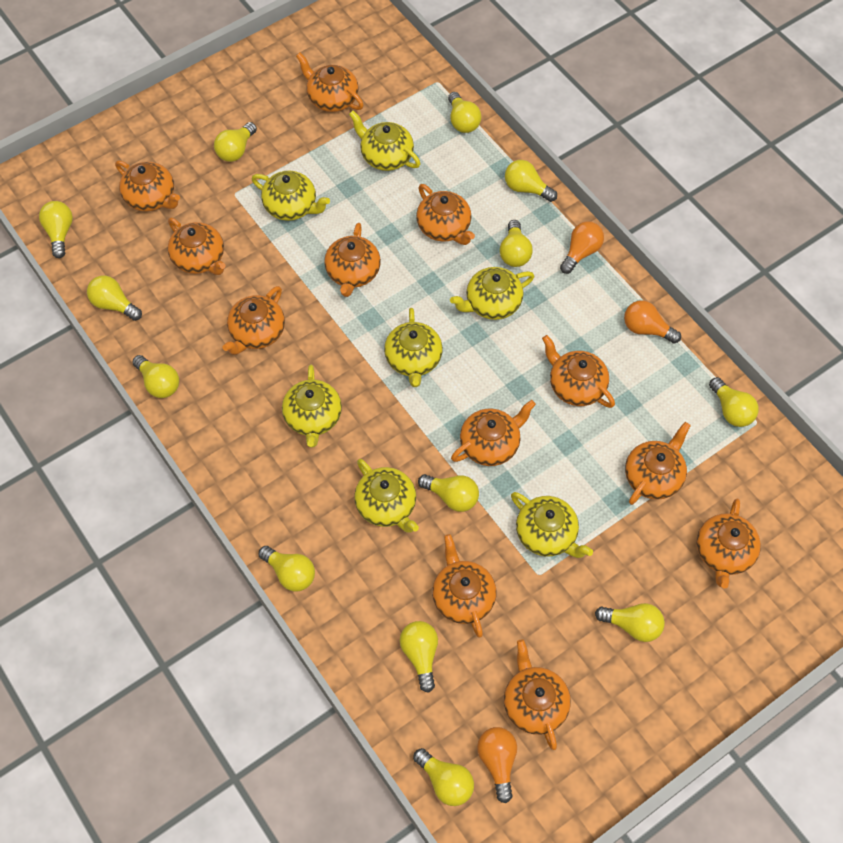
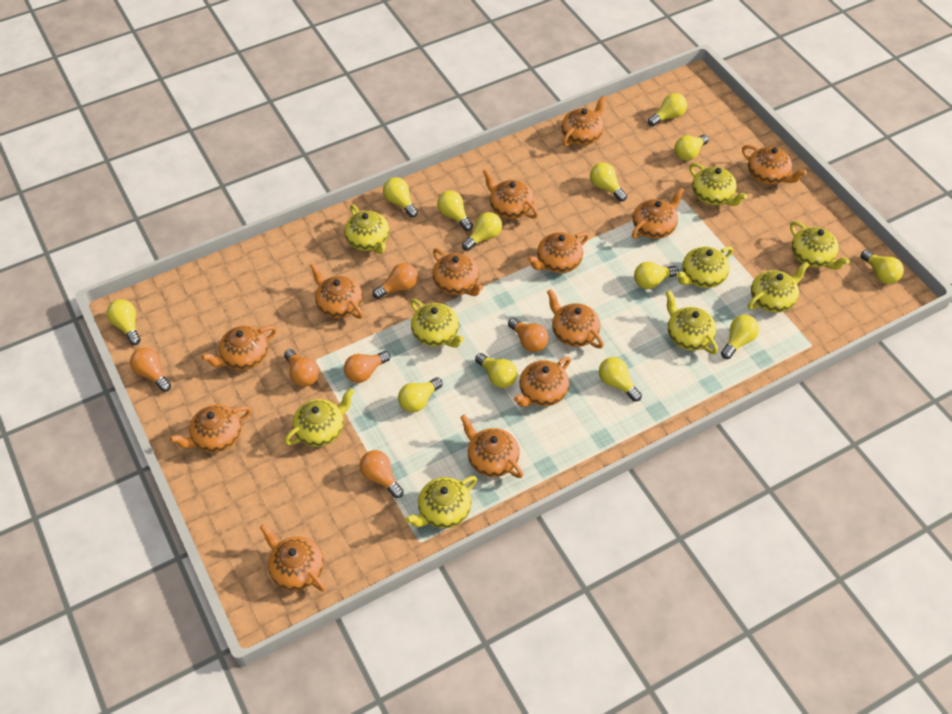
orange light bulb: 3 -> 6
orange teapot: 12 -> 13
yellow teapot: 7 -> 9

